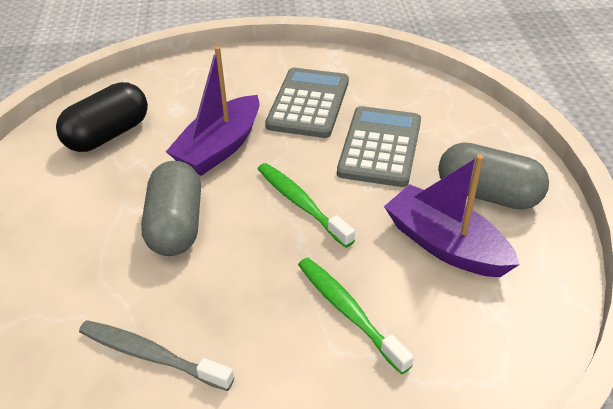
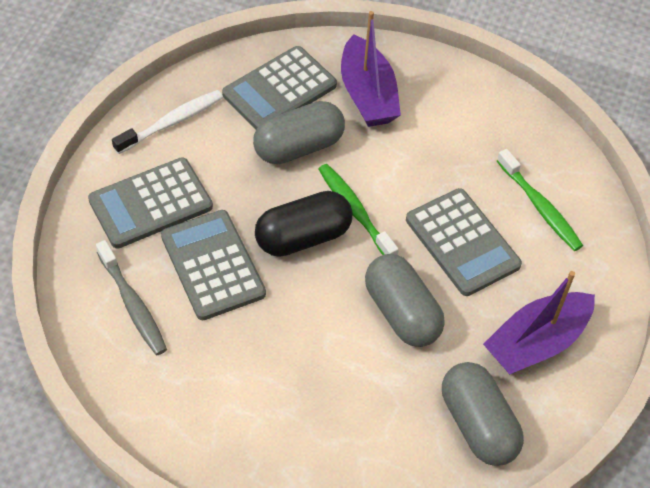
grey calculator: 2 -> 4
grey capsule: 2 -> 3
white toothbrush: 0 -> 1

